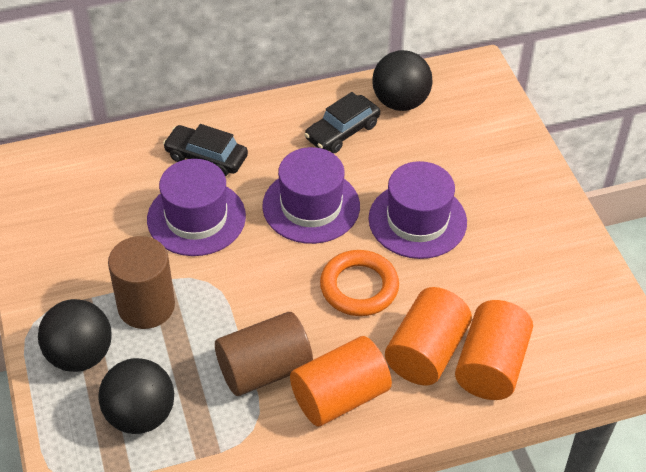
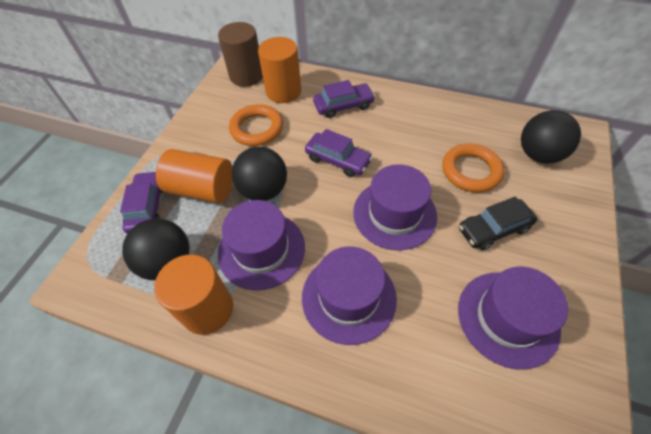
black car: 2 -> 1
brown cylinder: 2 -> 1
orange ring: 1 -> 2
purple car: 0 -> 3
purple hat: 3 -> 4

